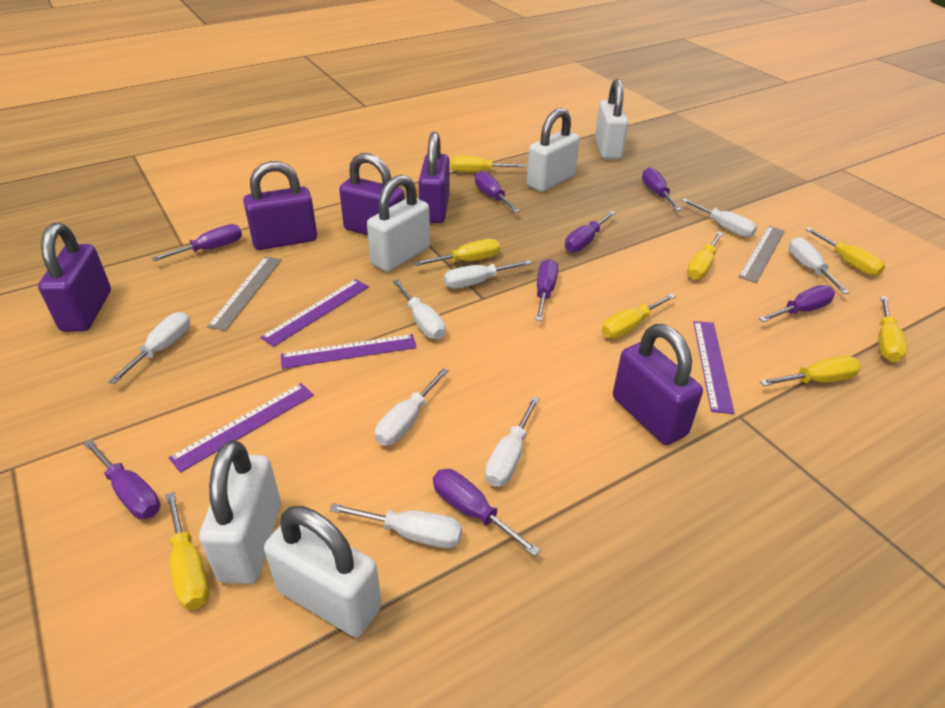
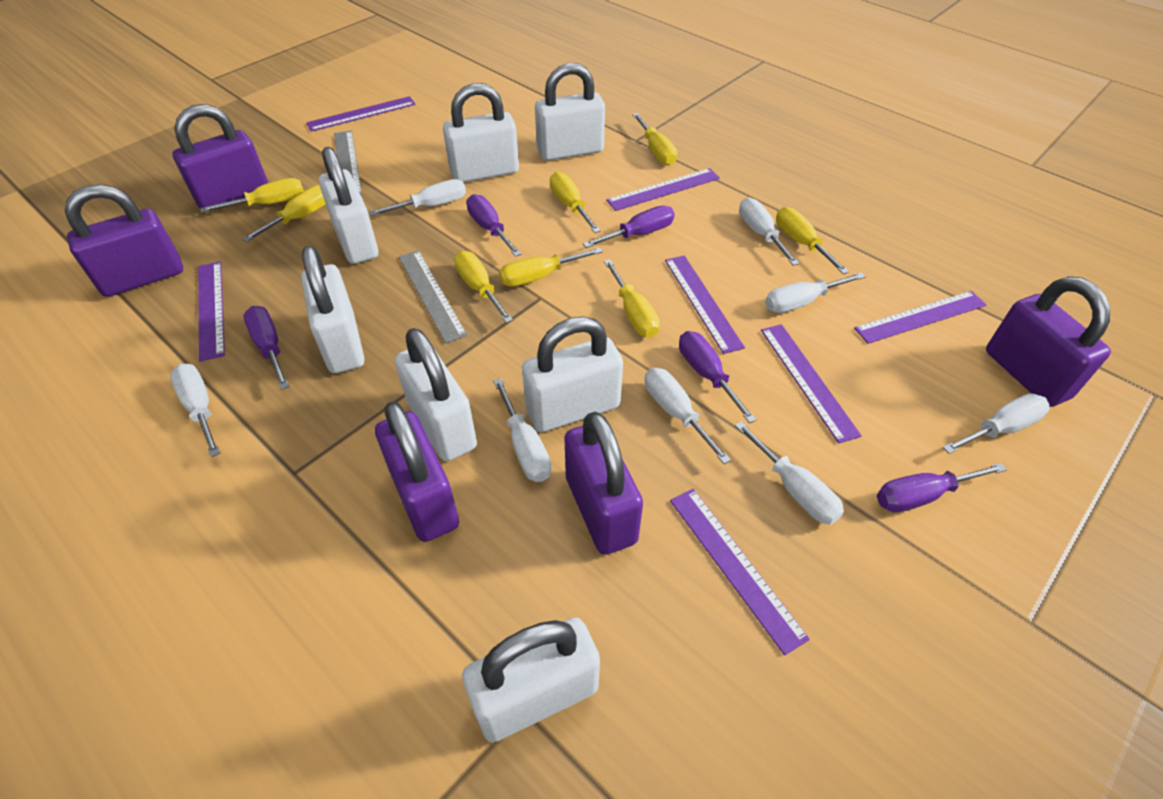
purple ruler: 4 -> 7
purple screwdriver: 8 -> 5
white padlock: 5 -> 7

